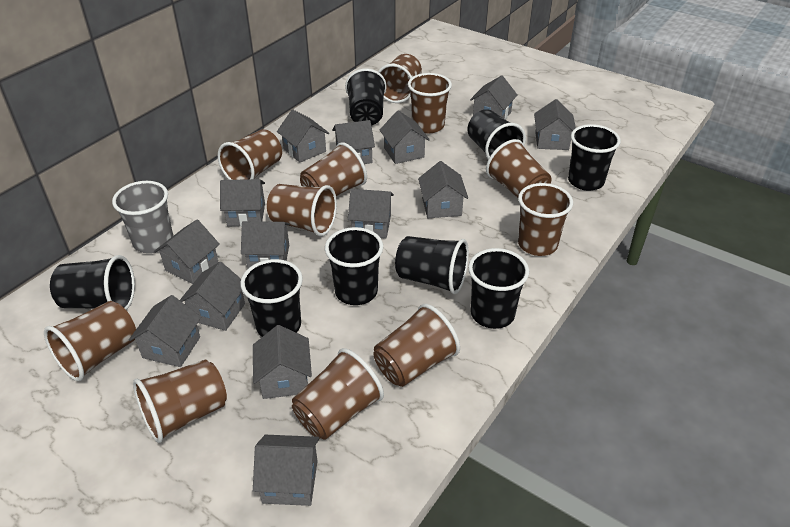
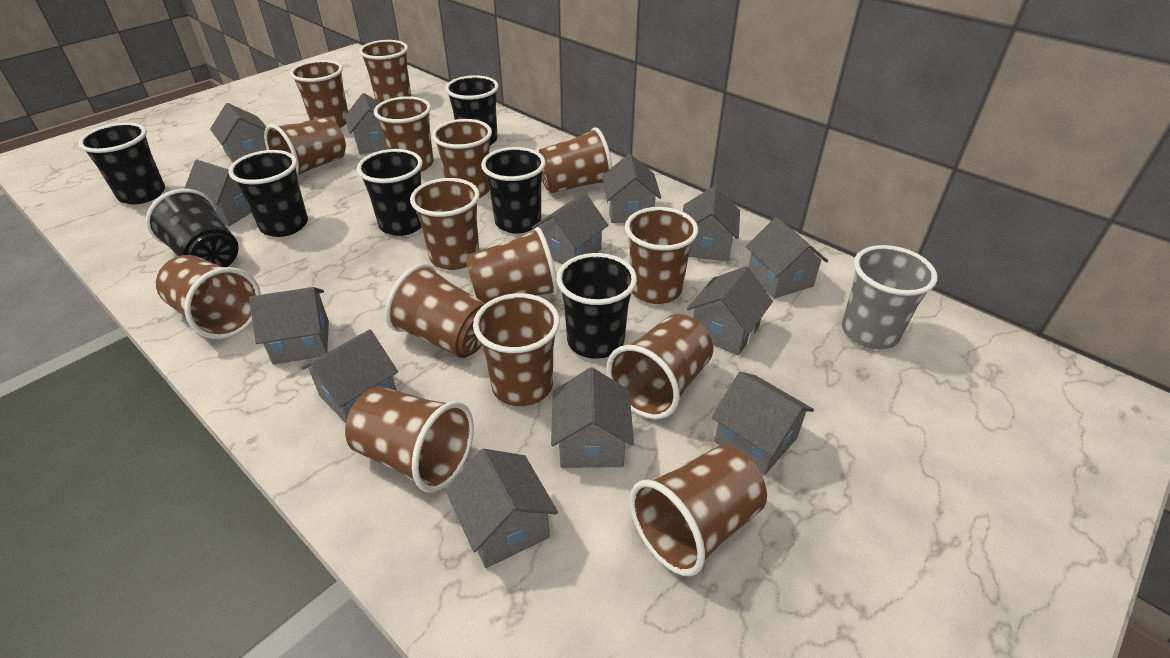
black cup: 8 -> 7
brown cup: 11 -> 15
grey house: 14 -> 13

